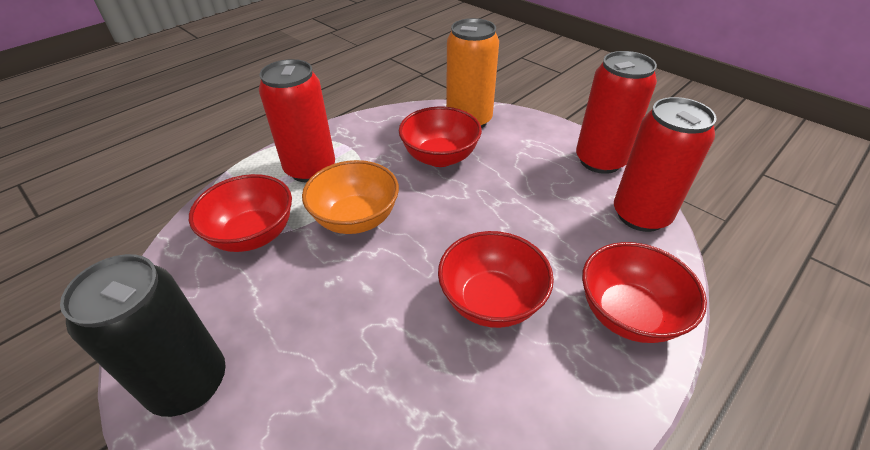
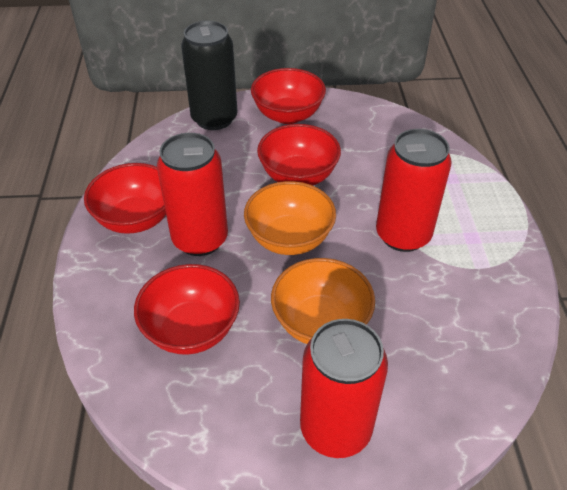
orange bowl: 1 -> 2
orange can: 1 -> 0

